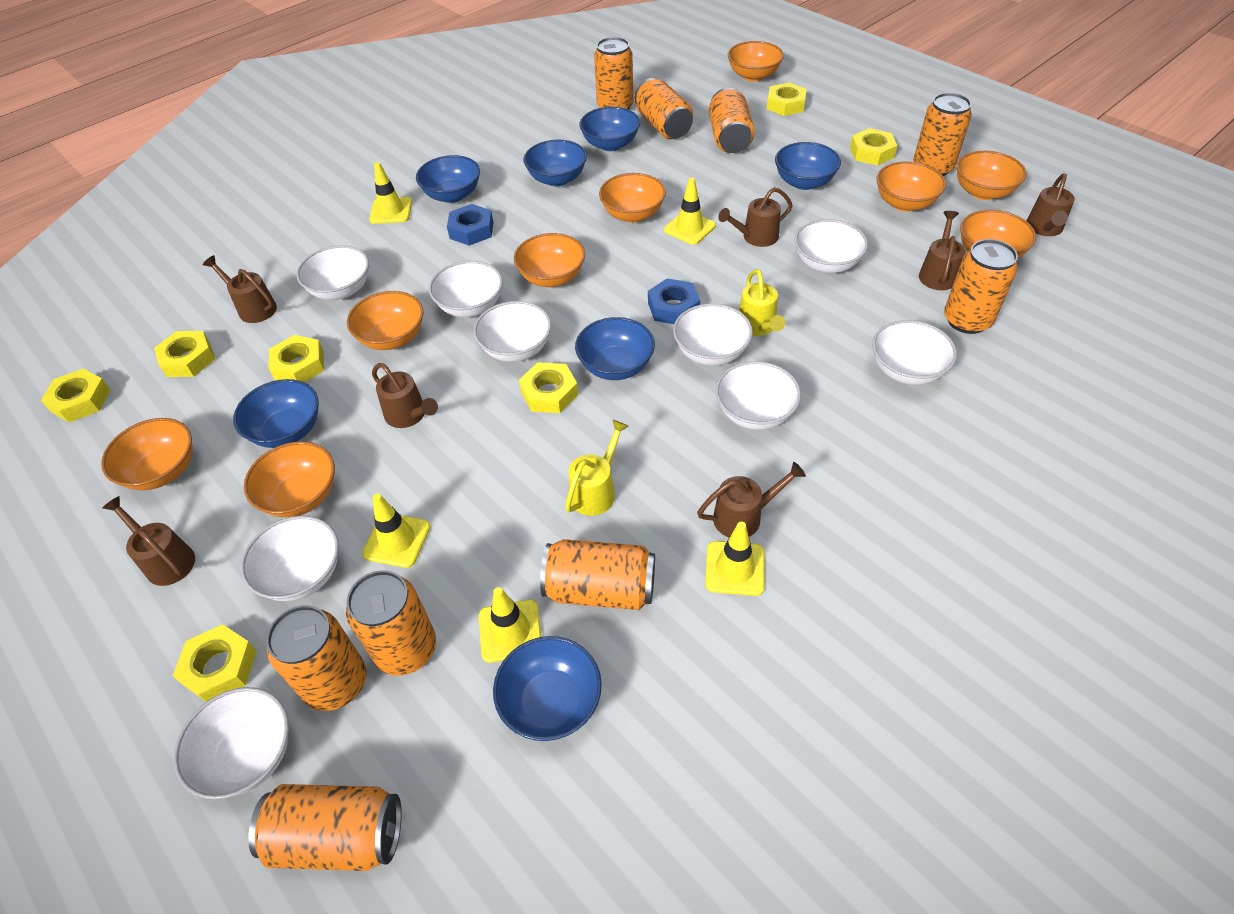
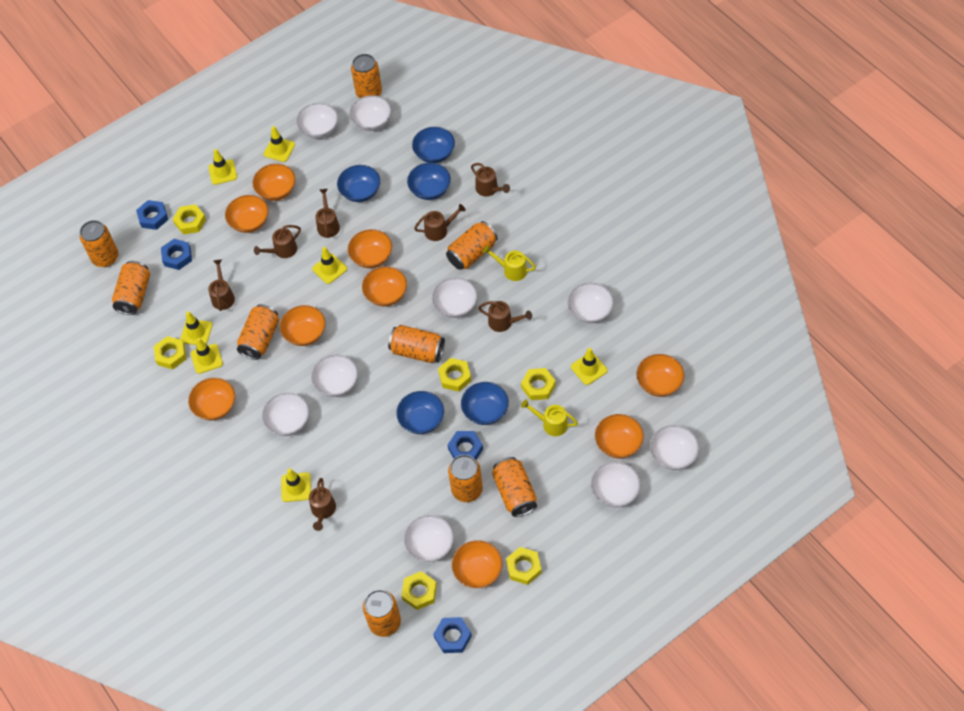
blue bowl: 7 -> 5
blue nut: 2 -> 4
yellow nut: 7 -> 6
yellow traffic cone: 5 -> 7

